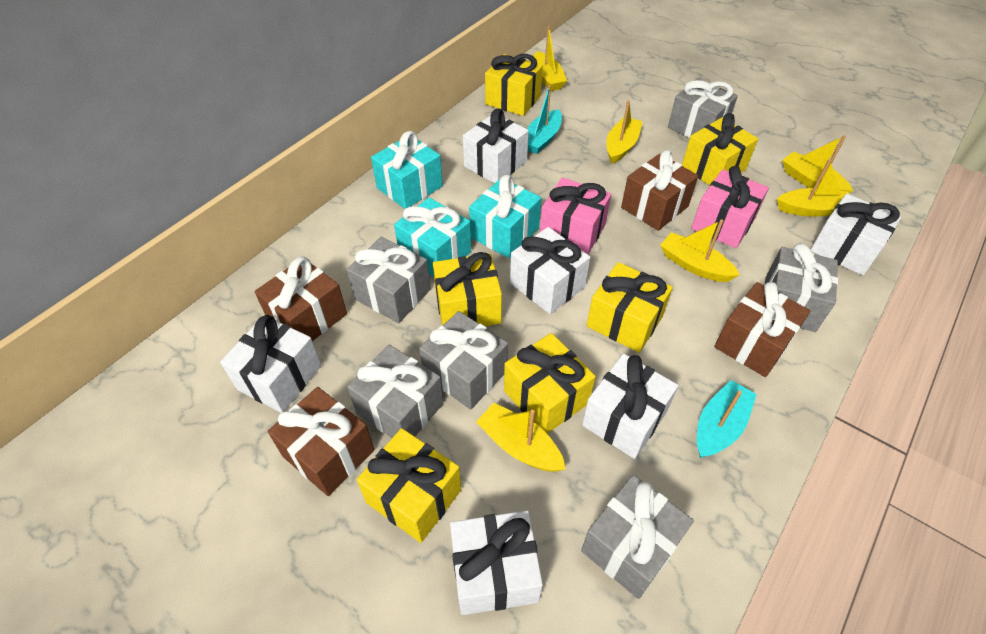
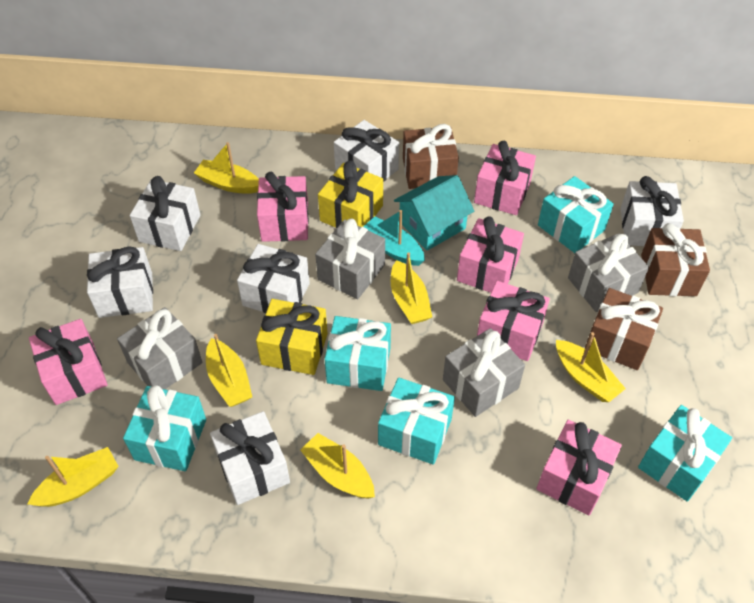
brown gift: 4 -> 3
grey gift: 6 -> 4
pink gift: 2 -> 6
turquoise boat: 2 -> 1
turquoise gift: 3 -> 5
turquoise house: 0 -> 1
yellow gift: 6 -> 2

